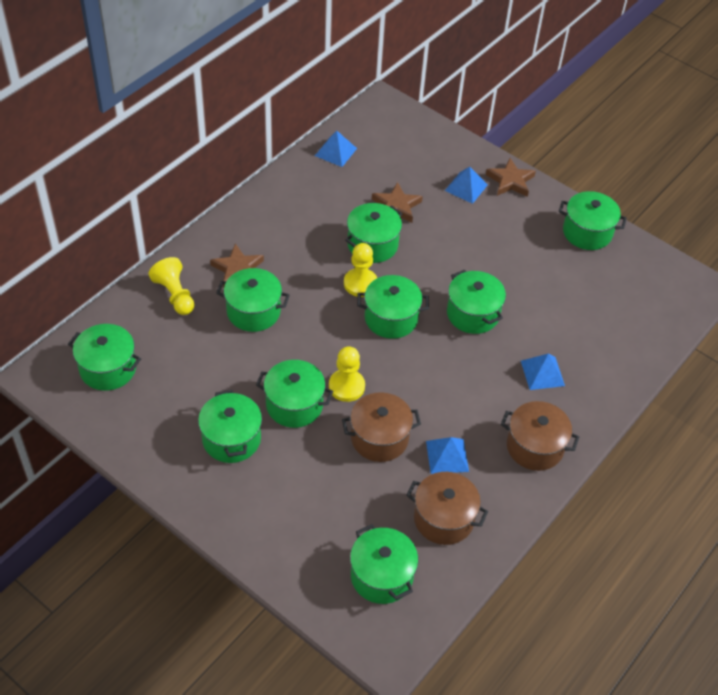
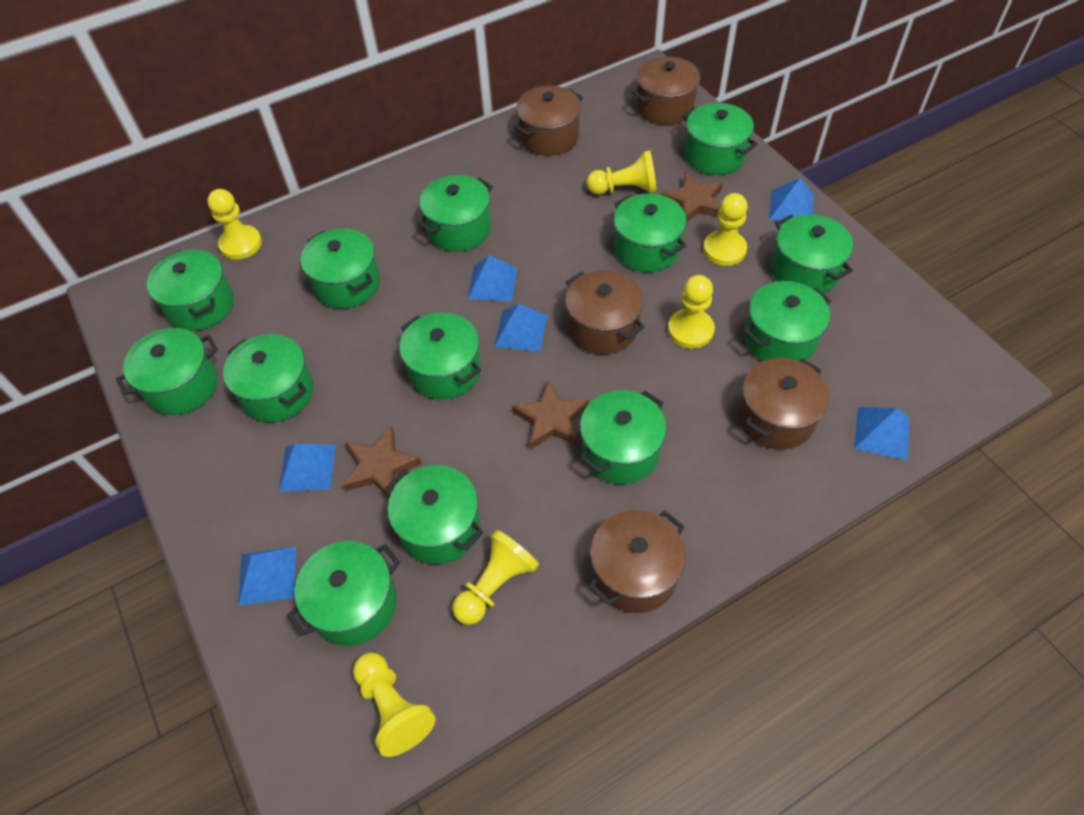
blue pyramid: 4 -> 6
brown pot: 3 -> 5
green pot: 9 -> 13
yellow pawn: 3 -> 6

